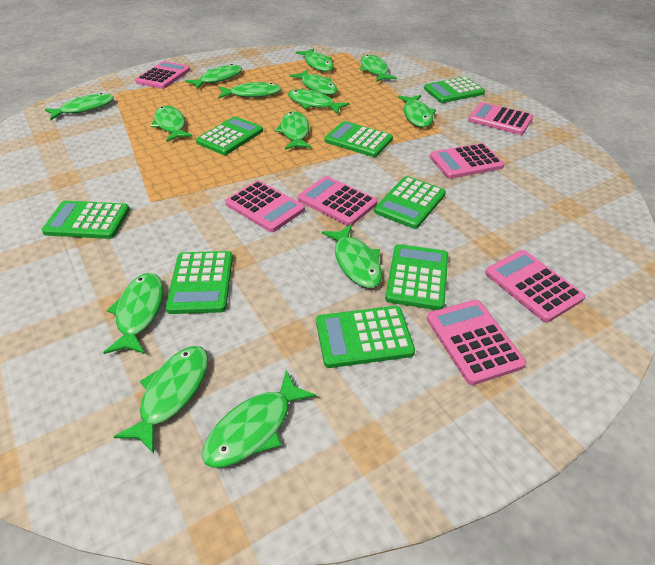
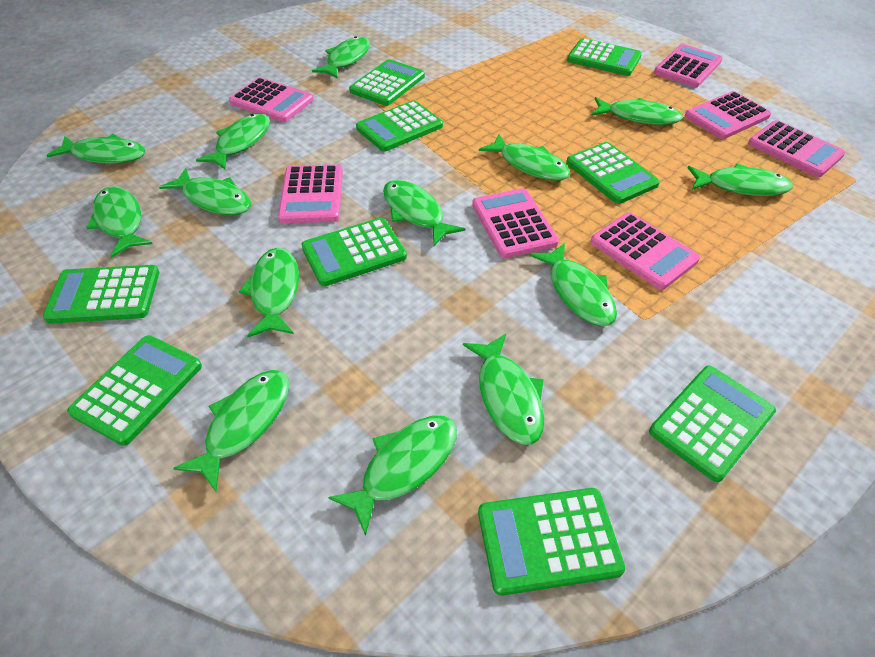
green calculator: 8 -> 9

